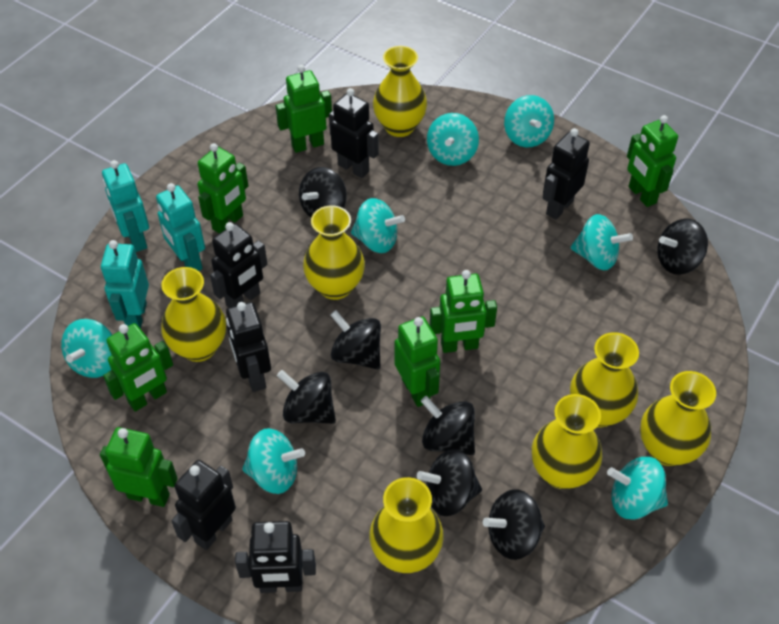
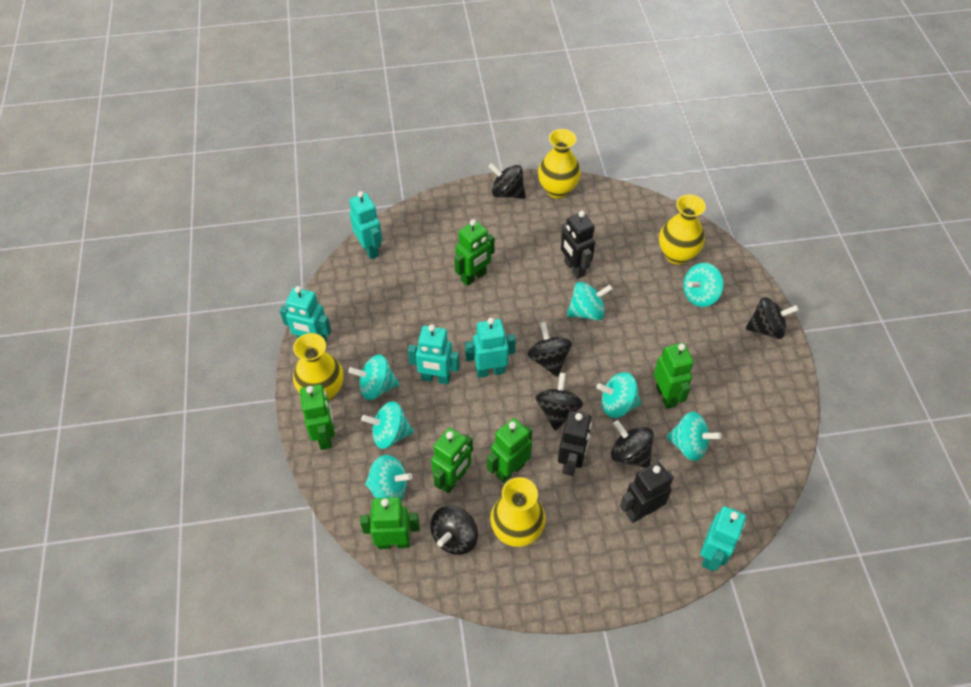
black robot: 6 -> 3
black spinning top: 7 -> 6
green robot: 7 -> 6
turquoise robot: 3 -> 5
yellow vase: 7 -> 4

